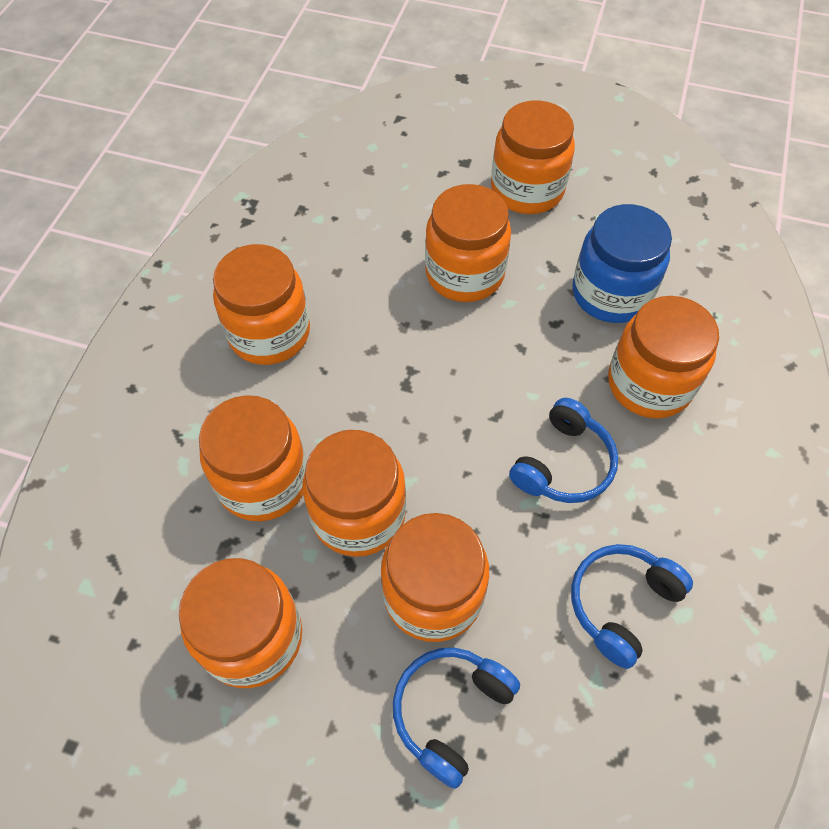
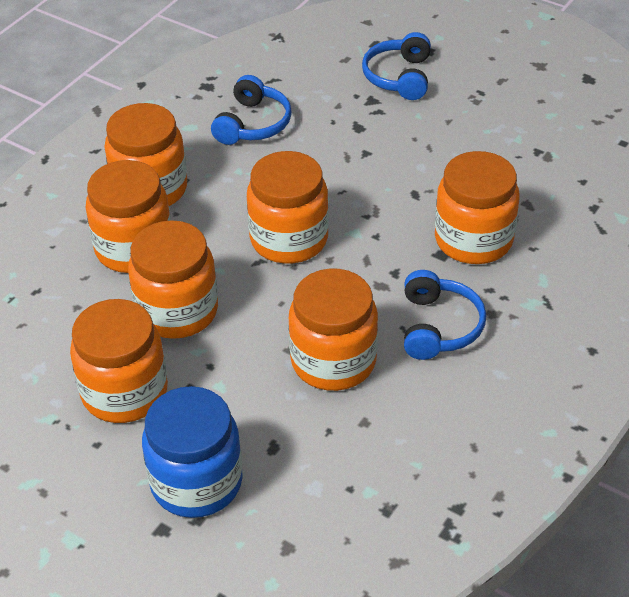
orange jar: 8 -> 7

